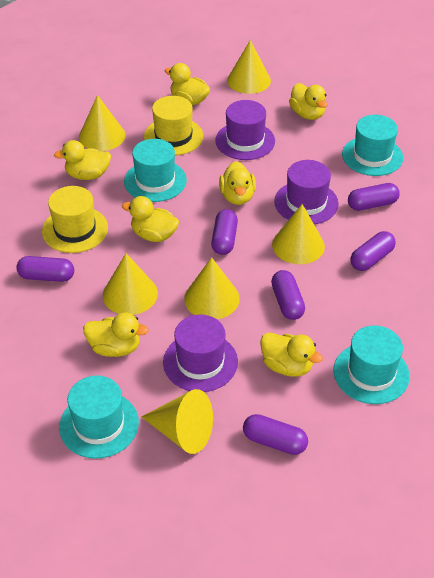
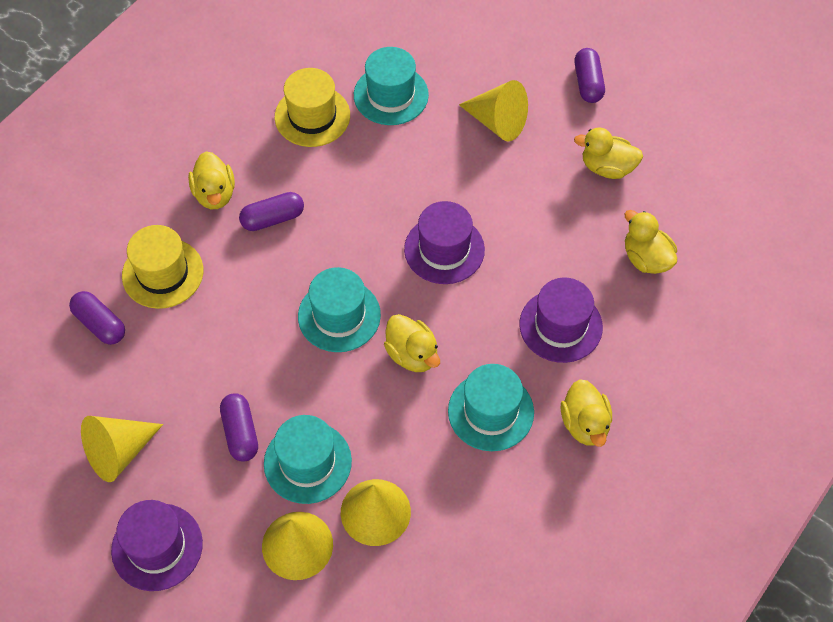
purple capsule: 6 -> 4
yellow cone: 6 -> 4
yellow duck: 7 -> 5

